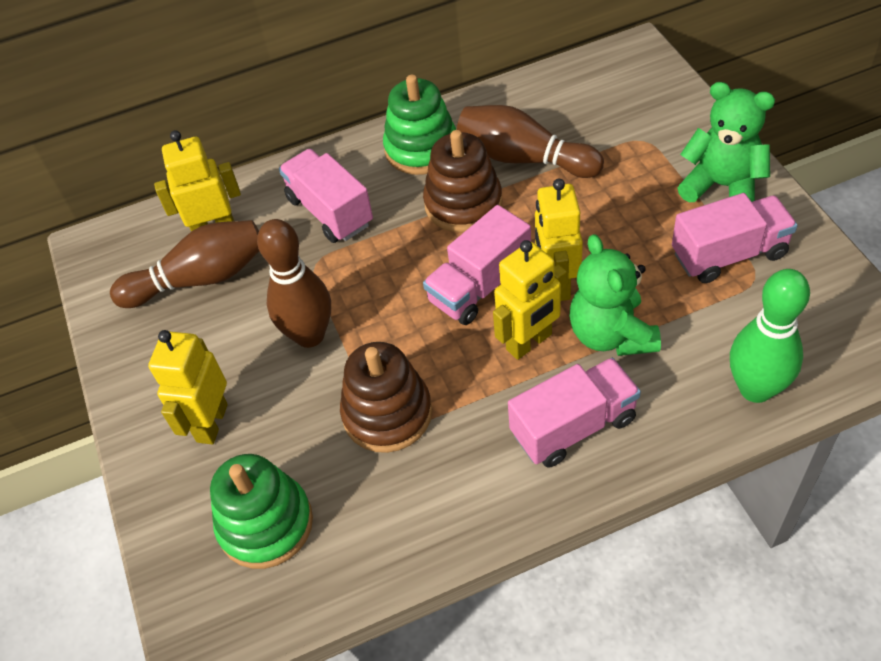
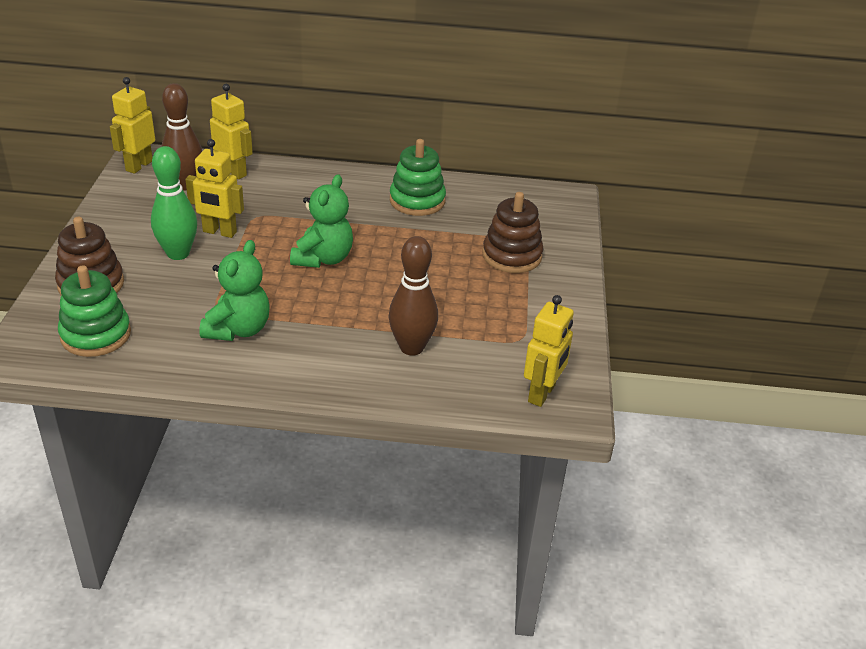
brown bowling pin: 3 -> 2
pink truck: 4 -> 0

